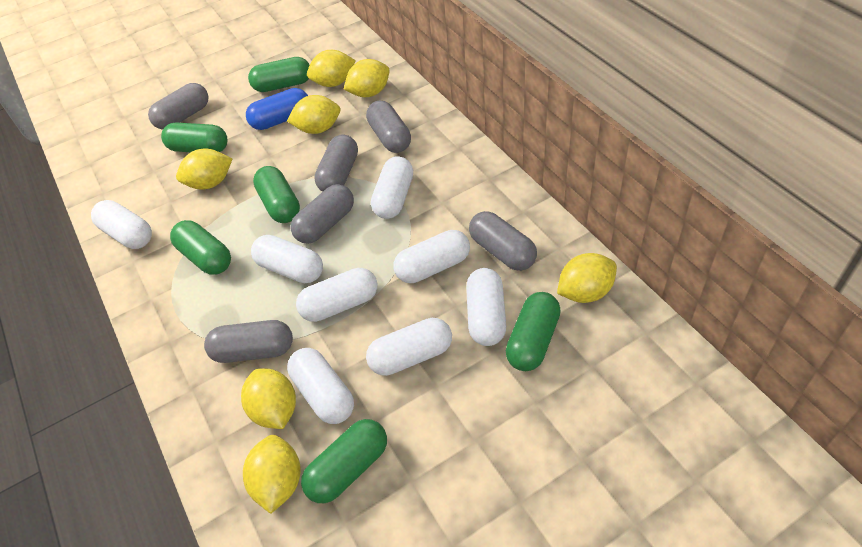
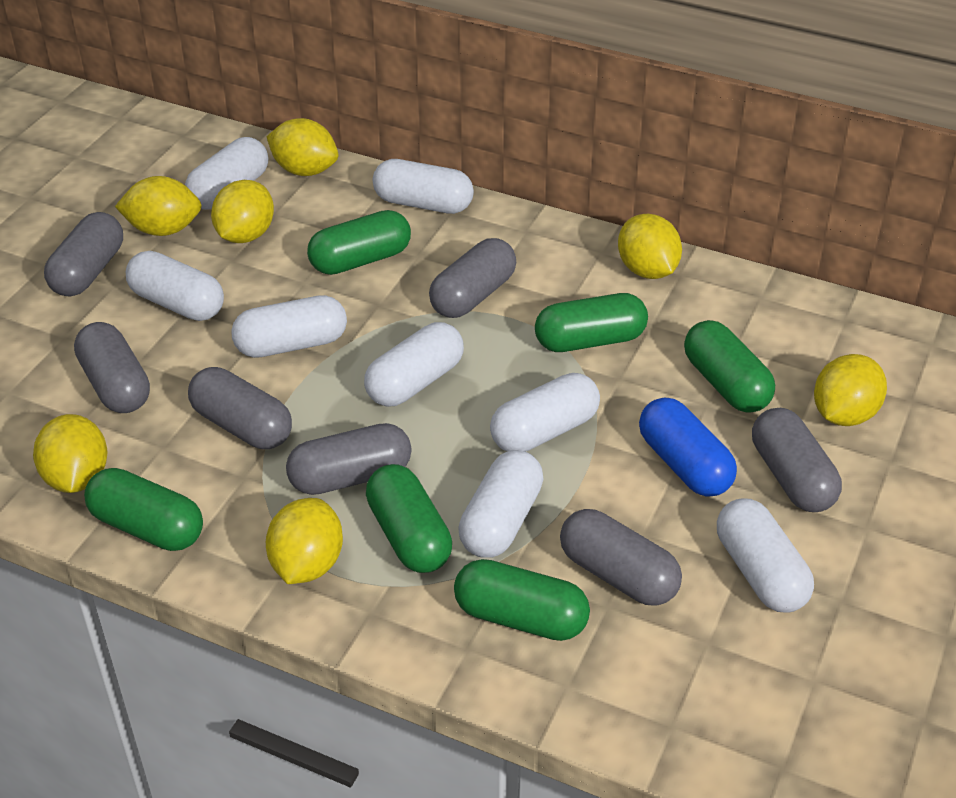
grey capsule: 6 -> 7

